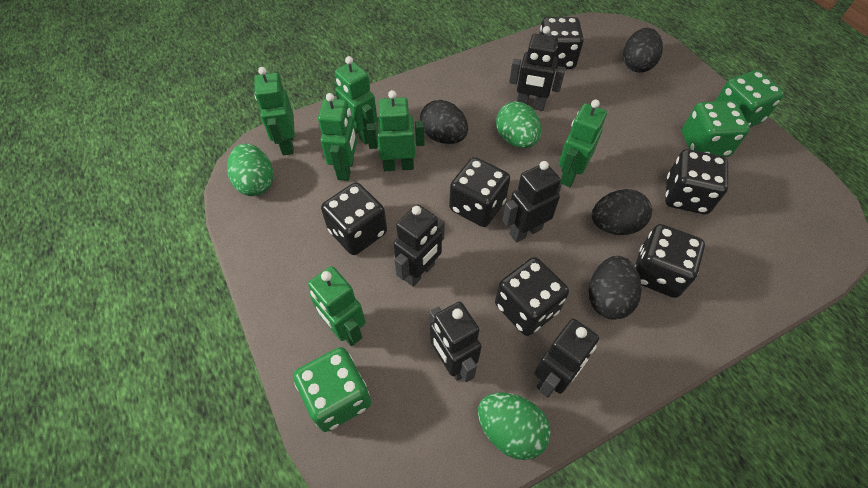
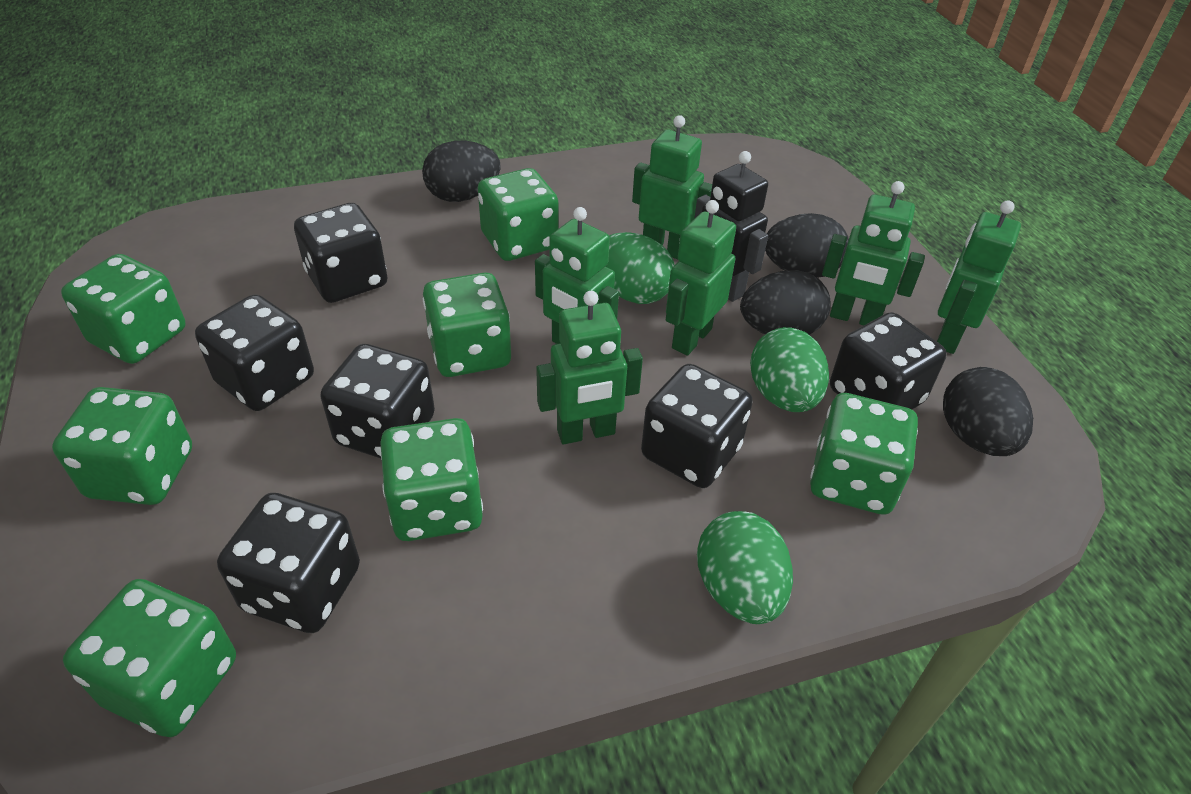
black robot: 5 -> 1
green dice: 3 -> 7

